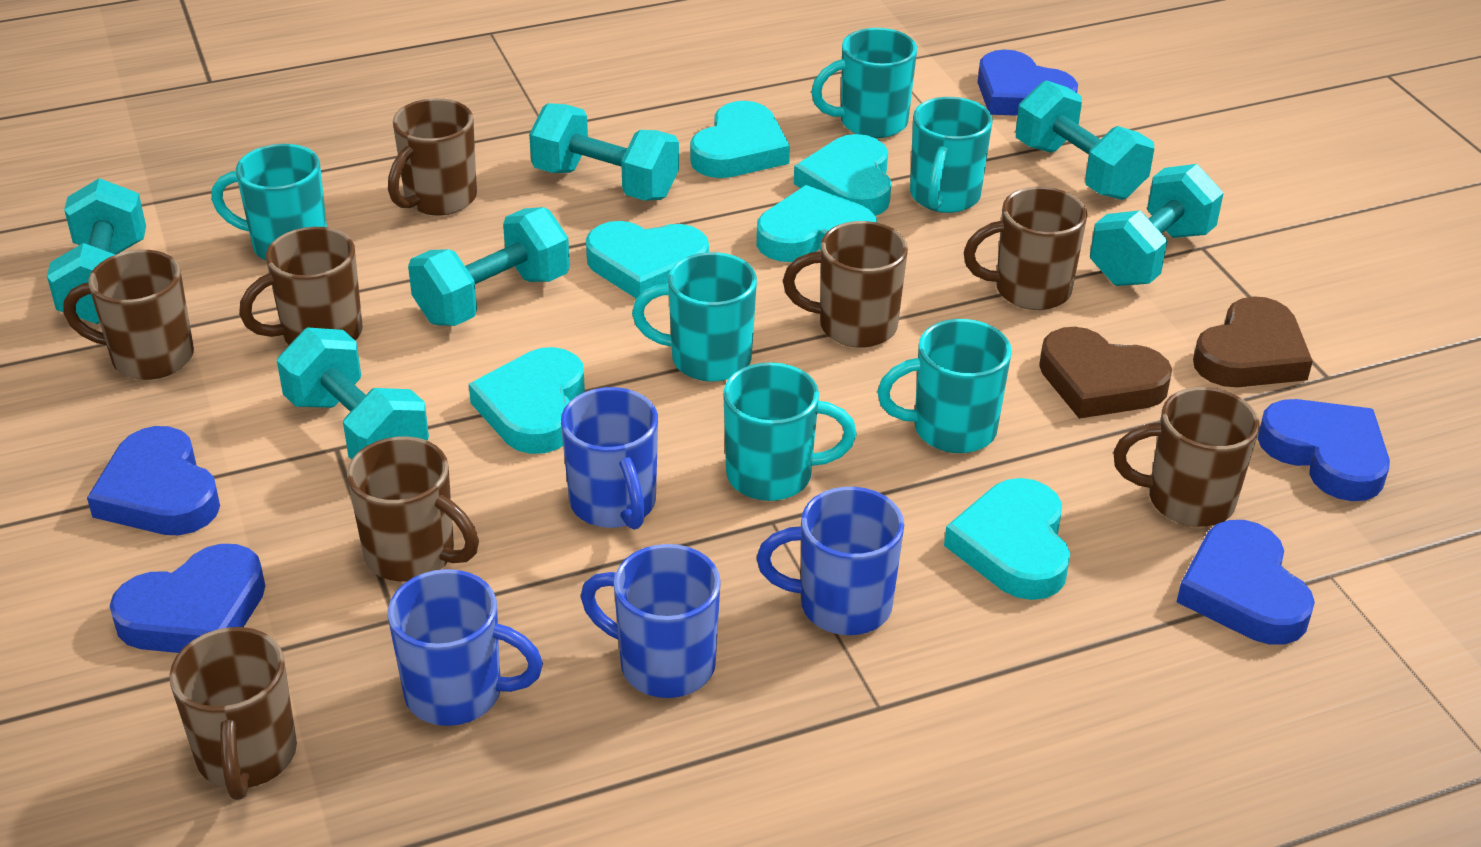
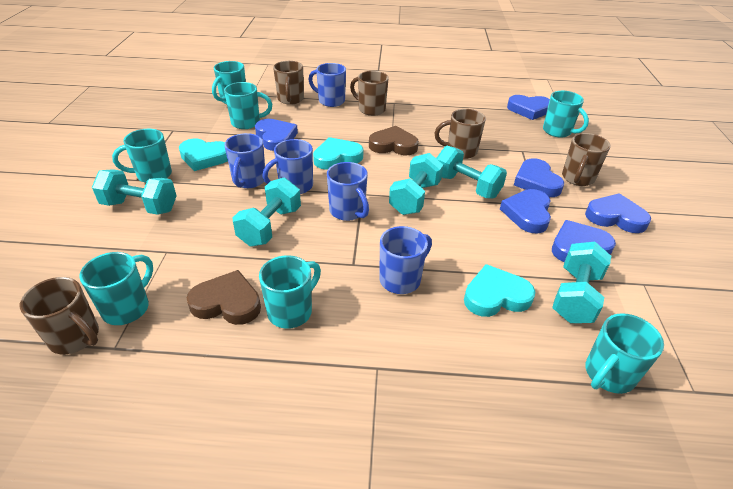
blue heart: 5 -> 6
blue mug: 4 -> 5
brown mug: 8 -> 5
turquoise dumbbell: 6 -> 5
turquoise heart: 6 -> 3
turquoise mug: 6 -> 7

